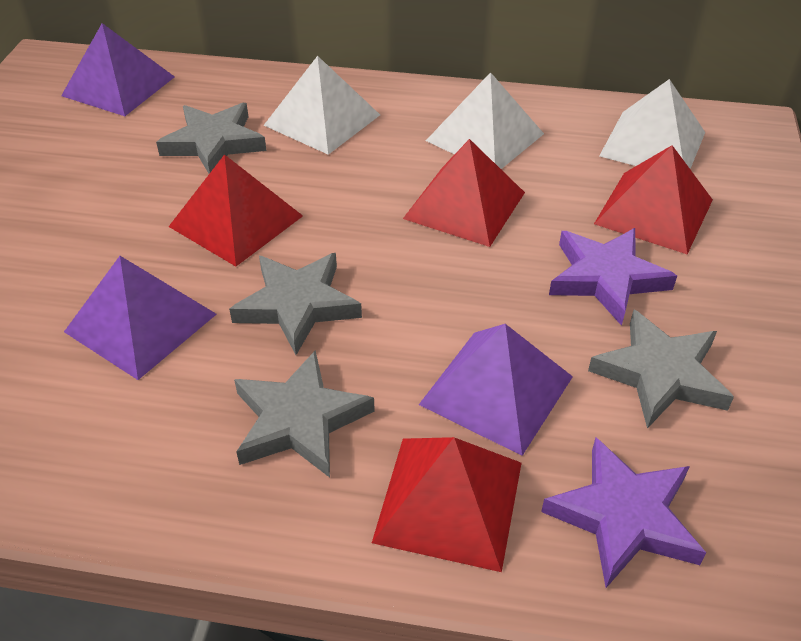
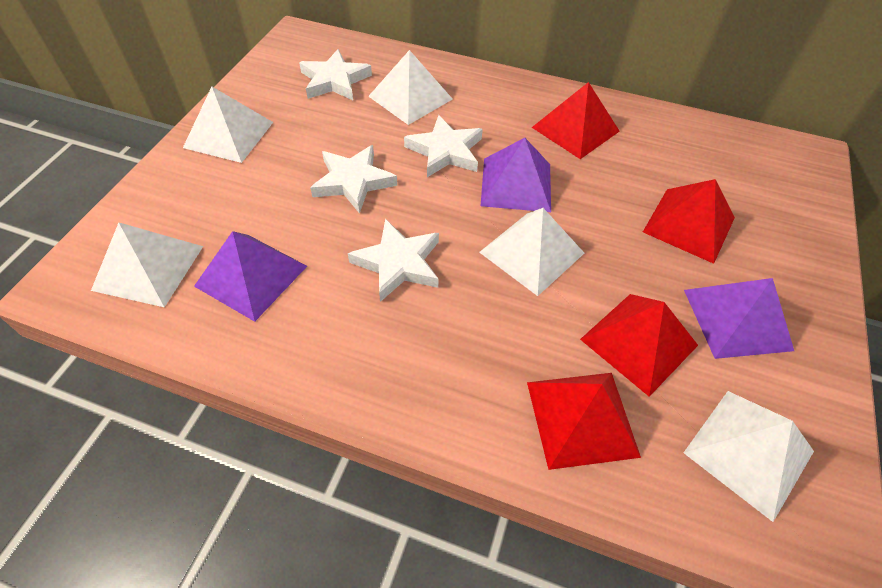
grey star: 4 -> 0
purple star: 2 -> 0
white pyramid: 3 -> 5
white star: 0 -> 4

